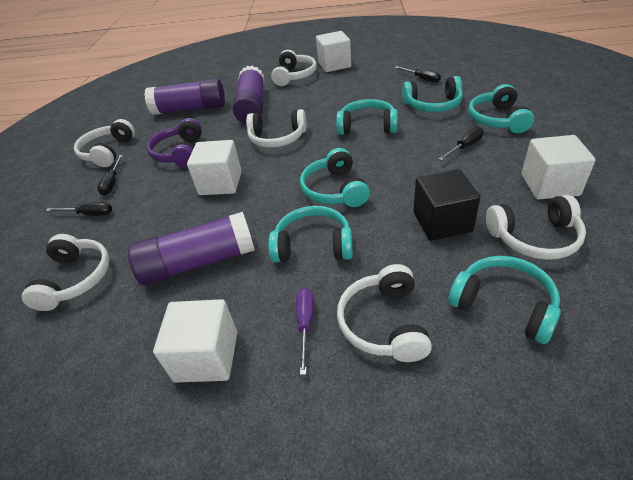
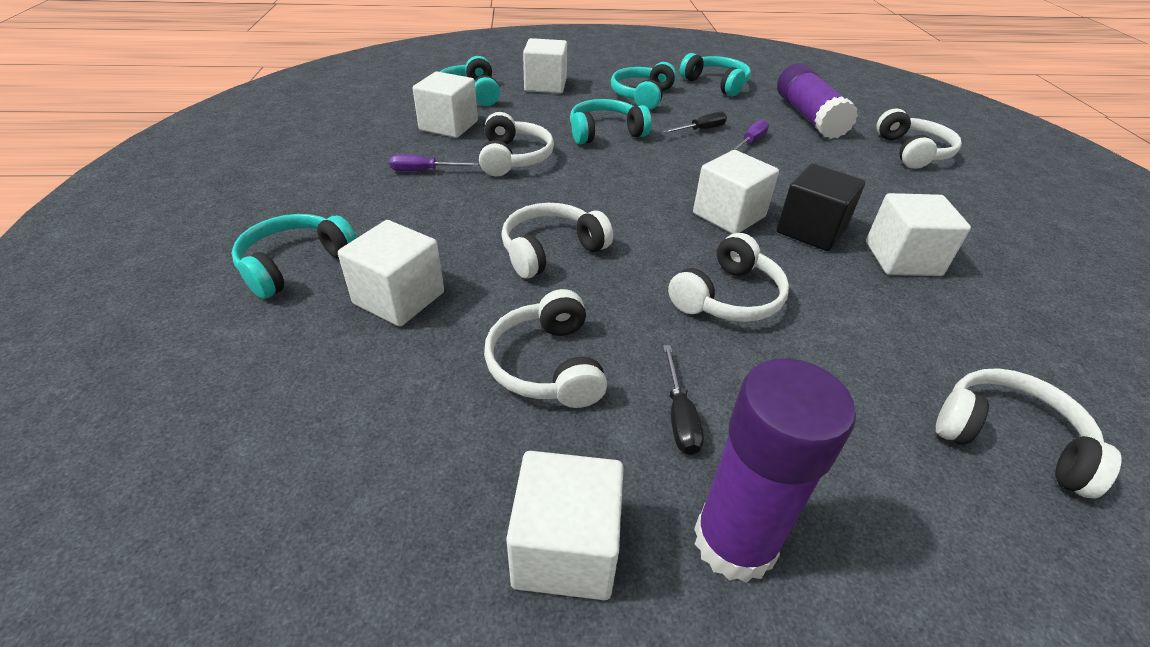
black screwdriver: 4 -> 2
purple glue stick: 3 -> 2
purple headphones: 1 -> 0
purple screwdriver: 1 -> 2
turquoise headphones: 6 -> 5
white cube: 4 -> 6

